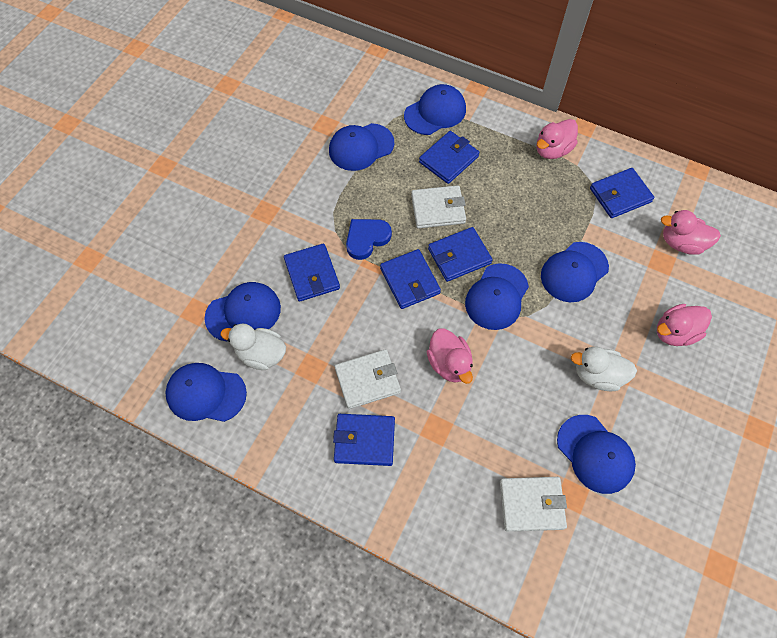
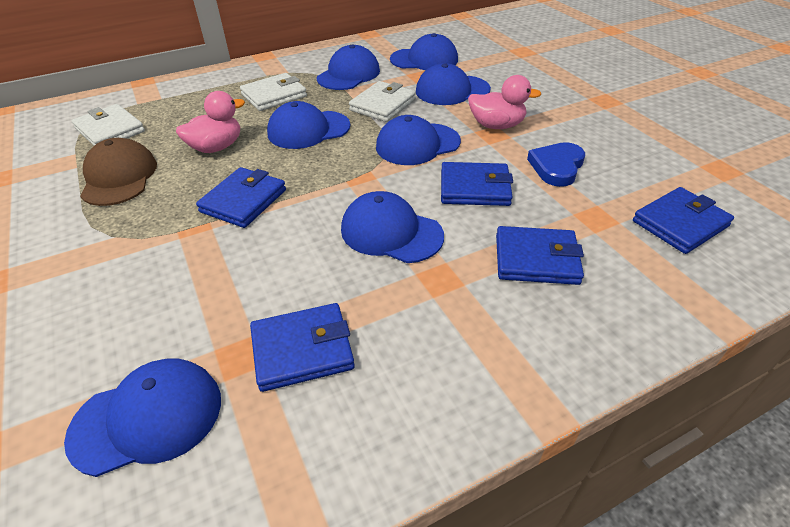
blue wallet: 6 -> 5
brown cap: 0 -> 1
pink duck: 4 -> 2
white duck: 2 -> 0

